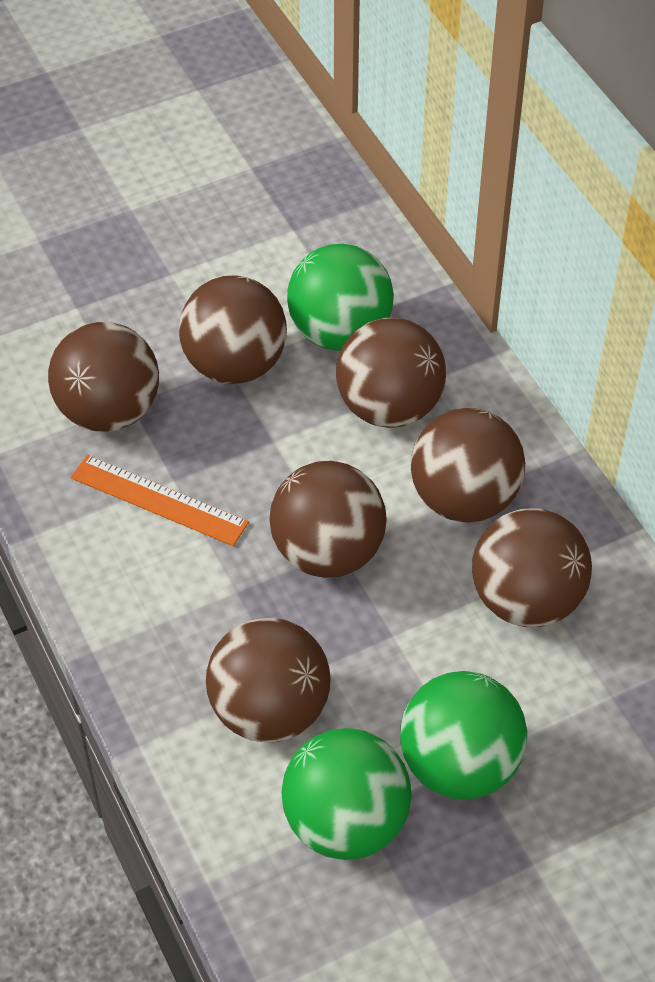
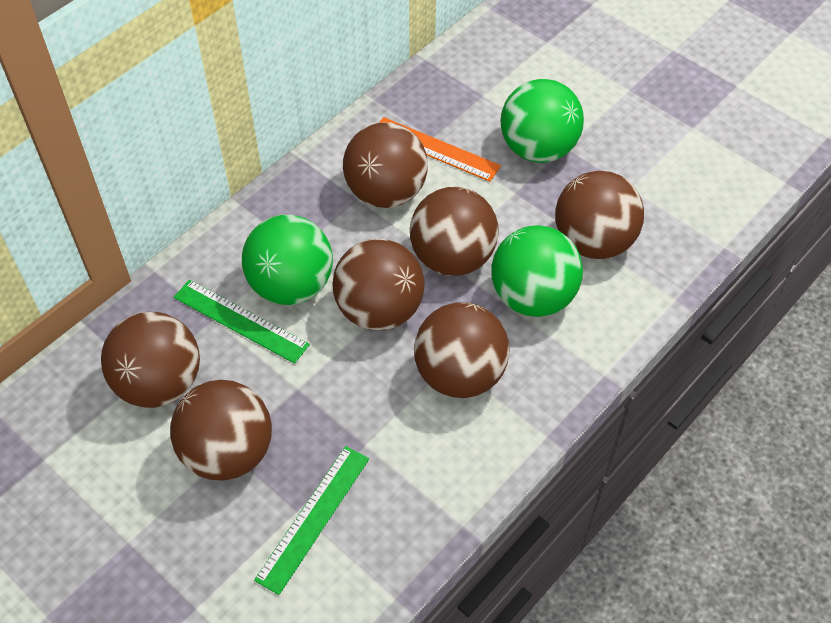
green ruler: 0 -> 2

